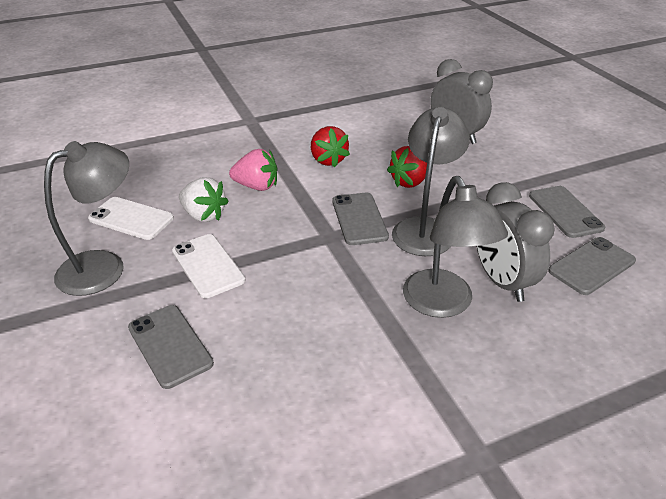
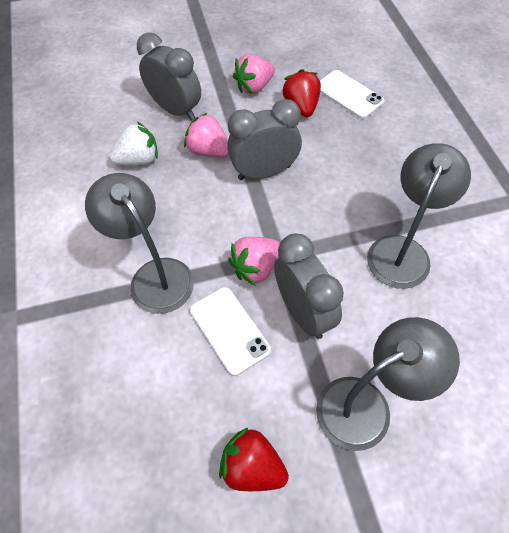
grey clock: 2 -> 3
grey phone: 4 -> 0
pink strawberry: 1 -> 3

